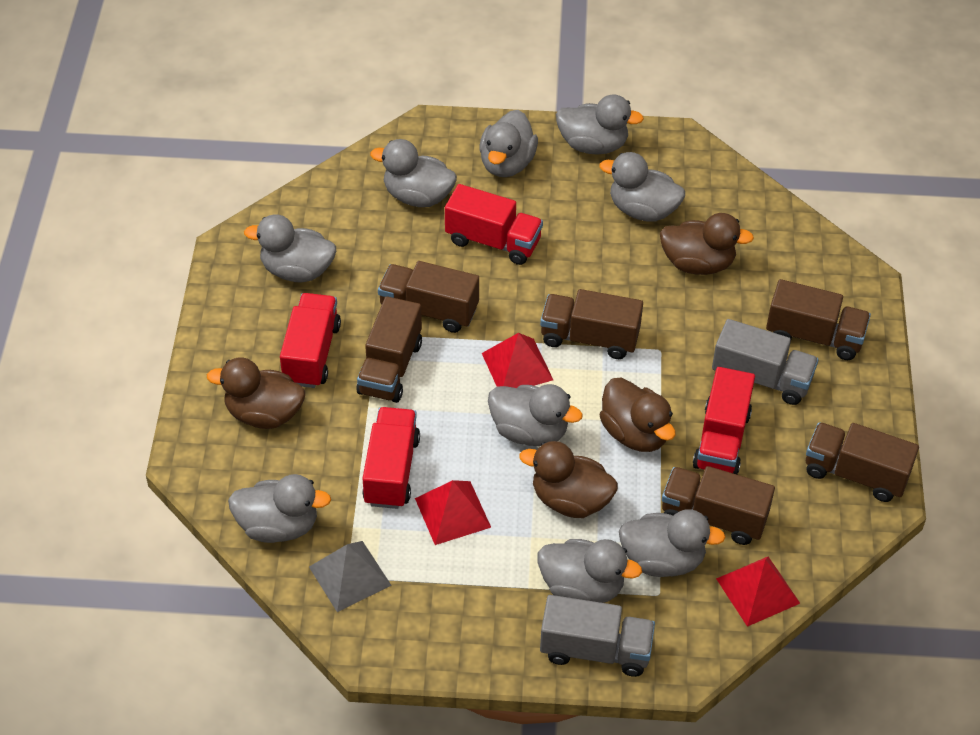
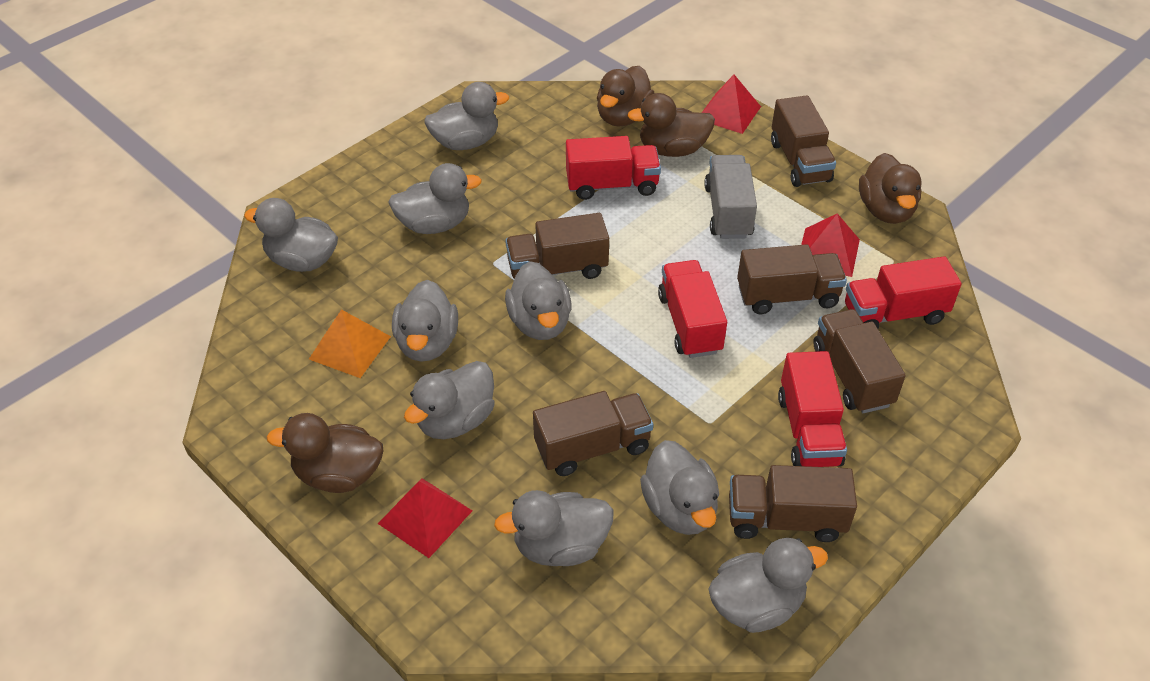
grey pyramid: 1 -> 0
grey truck: 2 -> 1
orange pyramid: 0 -> 1

